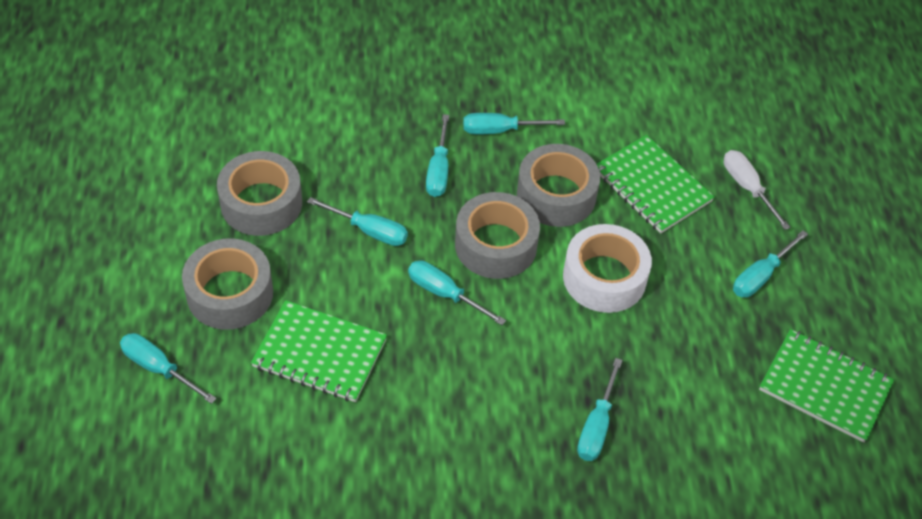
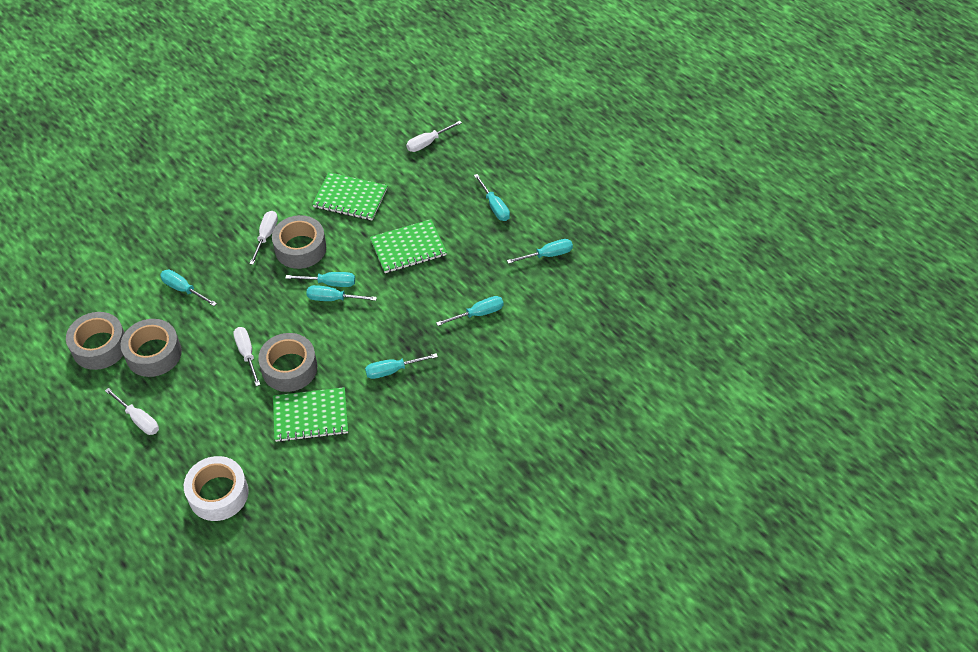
white screwdriver: 1 -> 4

